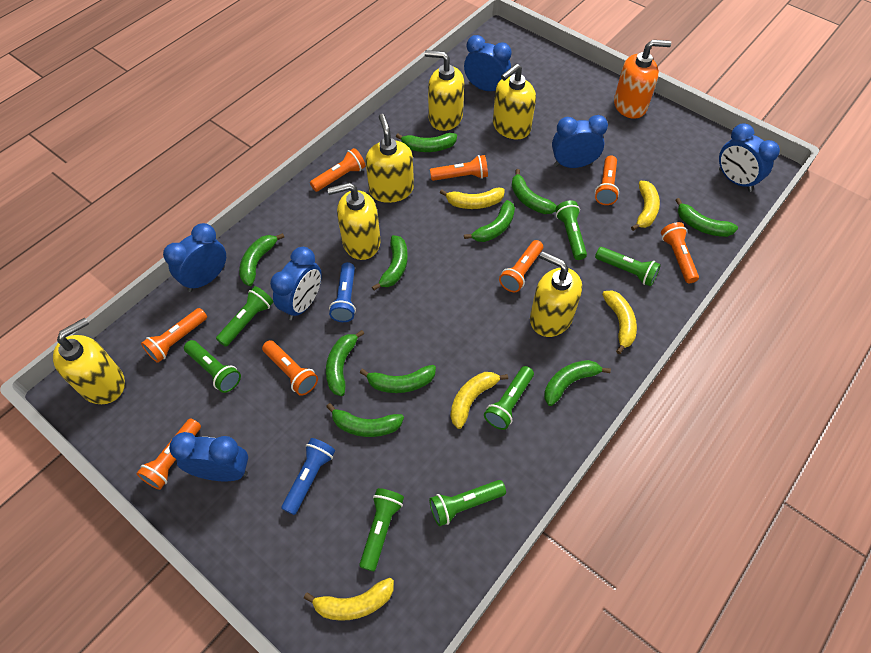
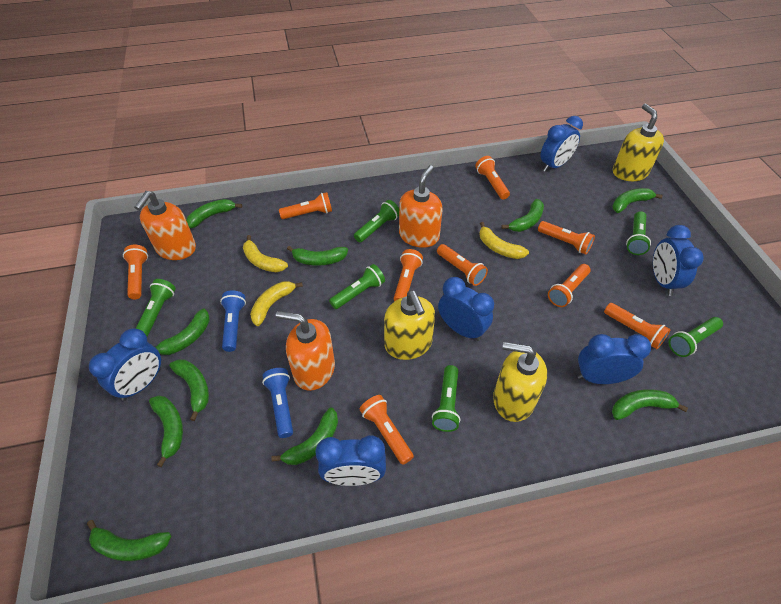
green flashlight: 7 -> 6
orange flashlight: 8 -> 9
orange soap dispenser: 1 -> 3
yellow banana: 5 -> 3
yellow soap dispenser: 6 -> 3

